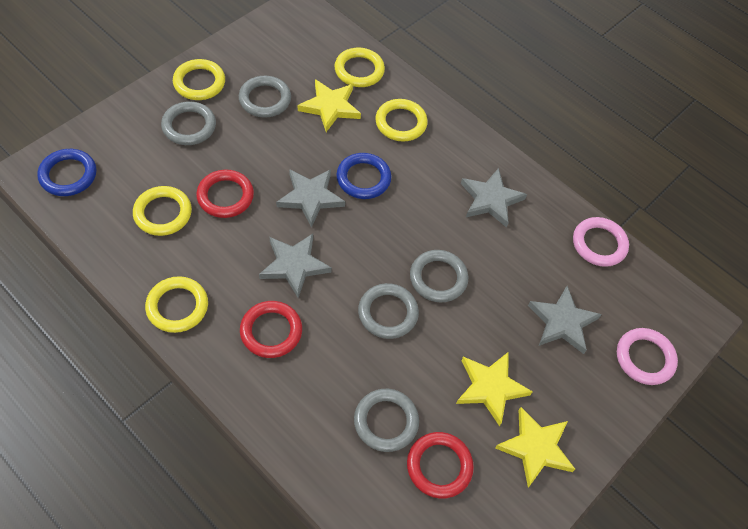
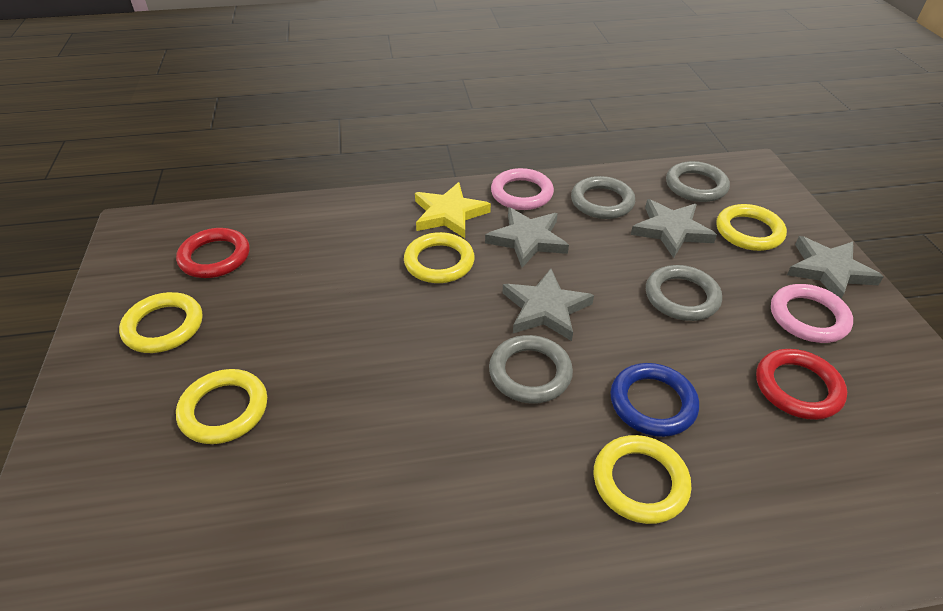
blue ring: 2 -> 1
grey ring: 5 -> 4
red ring: 3 -> 2
yellow star: 3 -> 1

